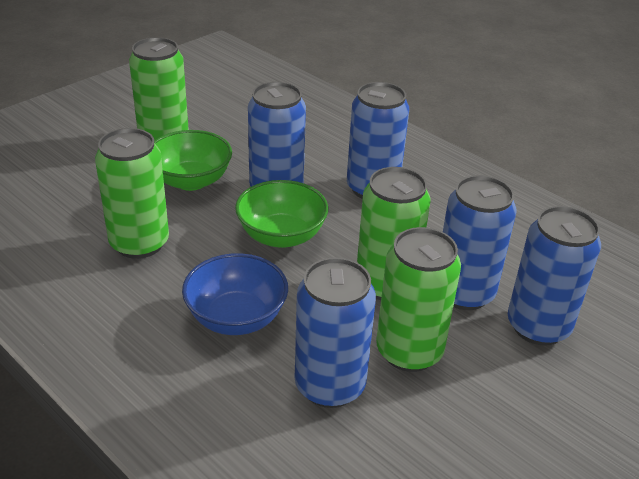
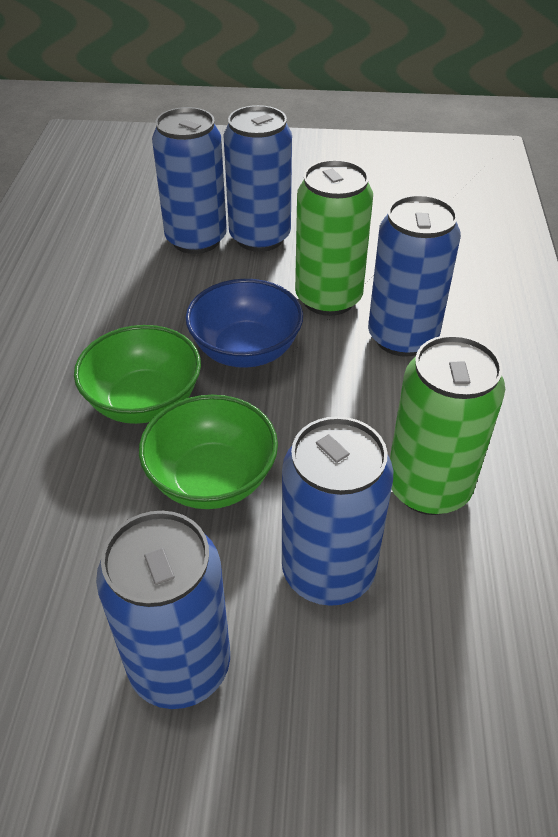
green can: 4 -> 2

